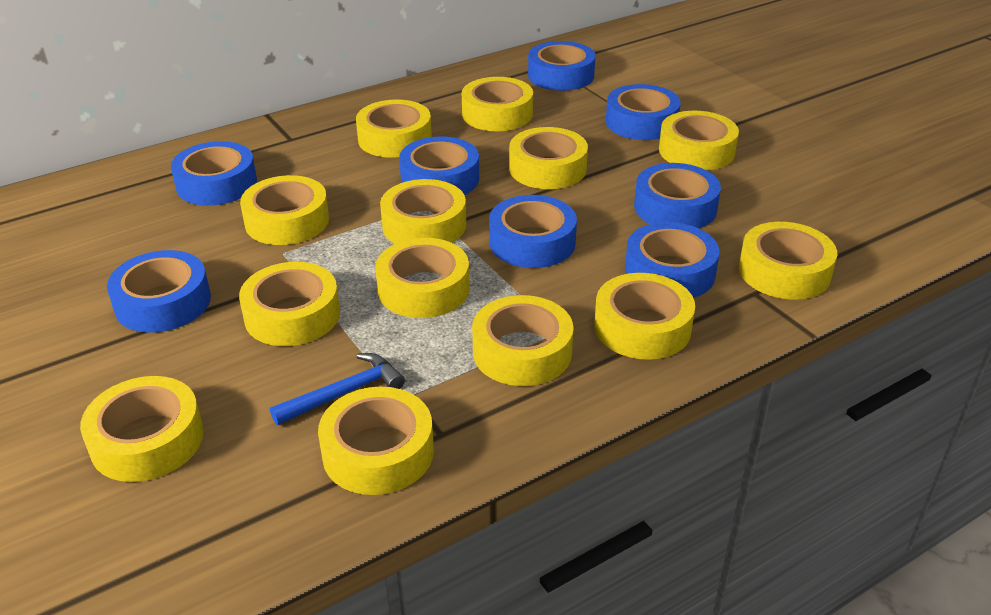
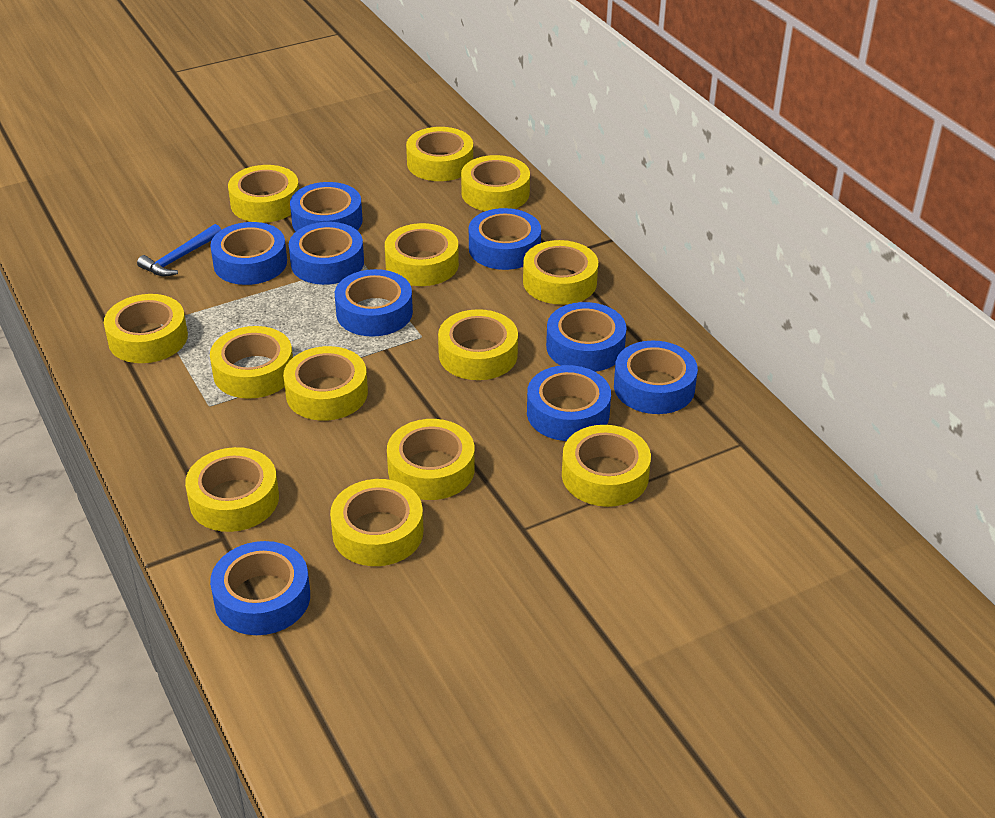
blue tape: 8 -> 9

